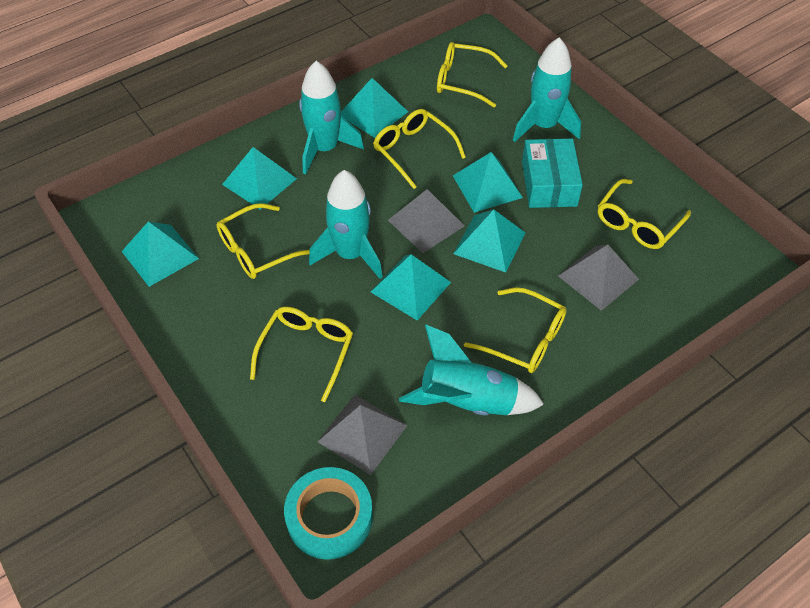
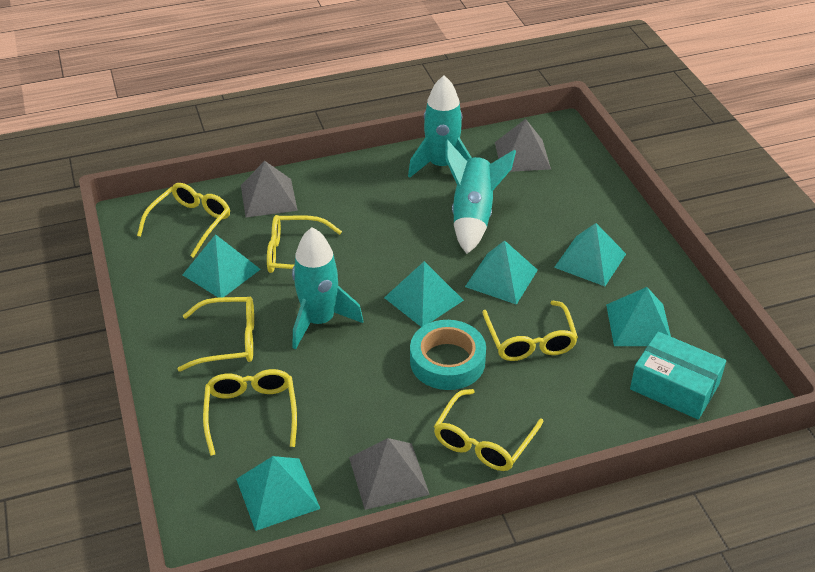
turquoise rocket: 4 -> 3

